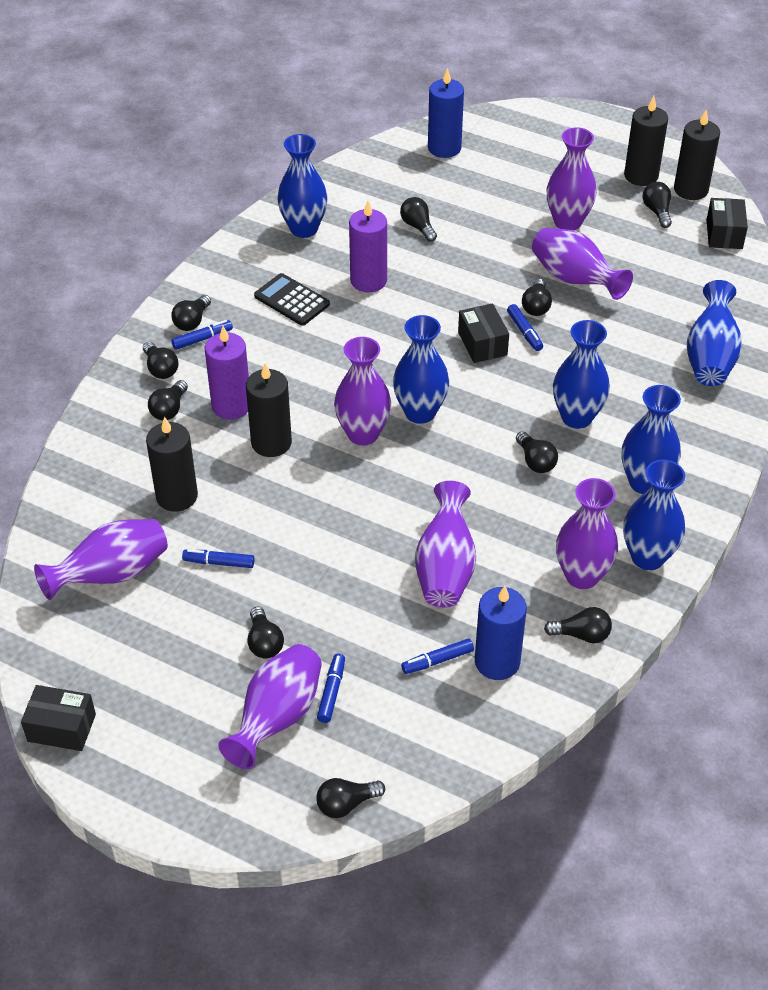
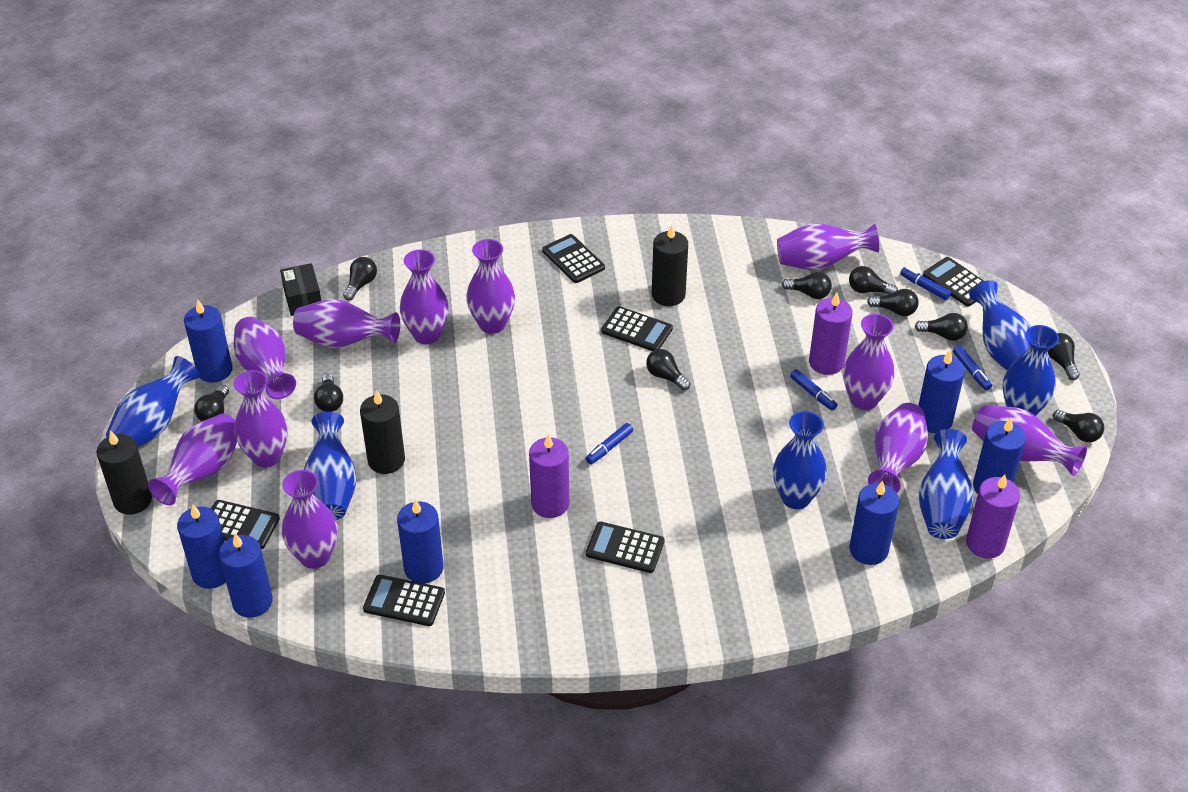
black box: 3 -> 1
black calculator: 1 -> 6
black candle: 4 -> 3
blue candle: 2 -> 7
blue marker: 5 -> 4
purple candle: 2 -> 3
purple vase: 7 -> 11

